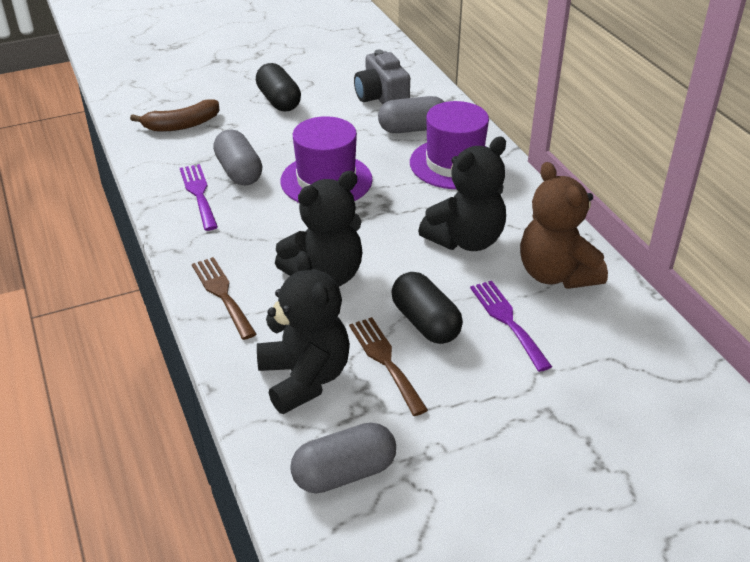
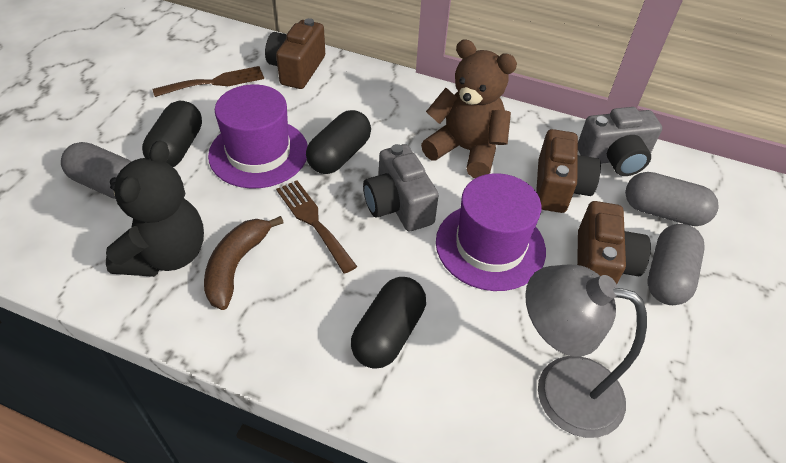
black capsule: 2 -> 3
black teddy bear: 3 -> 1
brown camera: 0 -> 3
grey camera: 1 -> 2
grey lamp: 0 -> 1
purple fork: 2 -> 0

